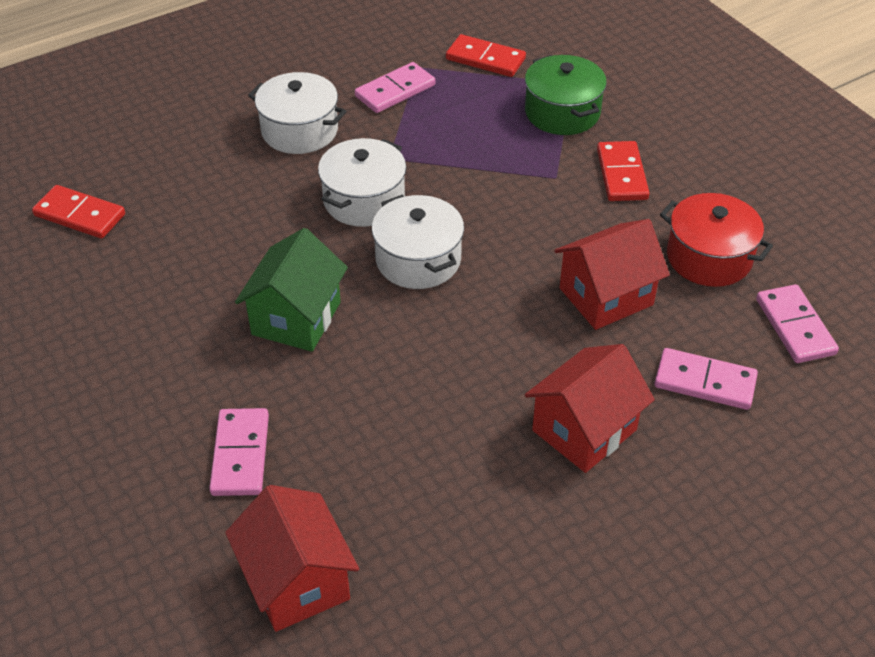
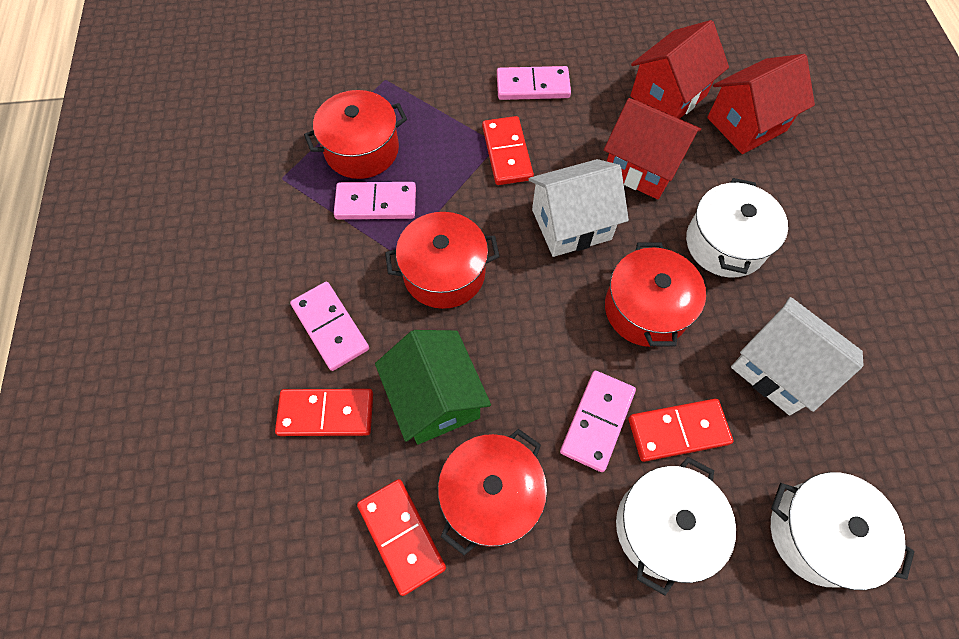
green pot: 1 -> 0
red domino: 3 -> 4
red pot: 1 -> 4
white house: 0 -> 2

